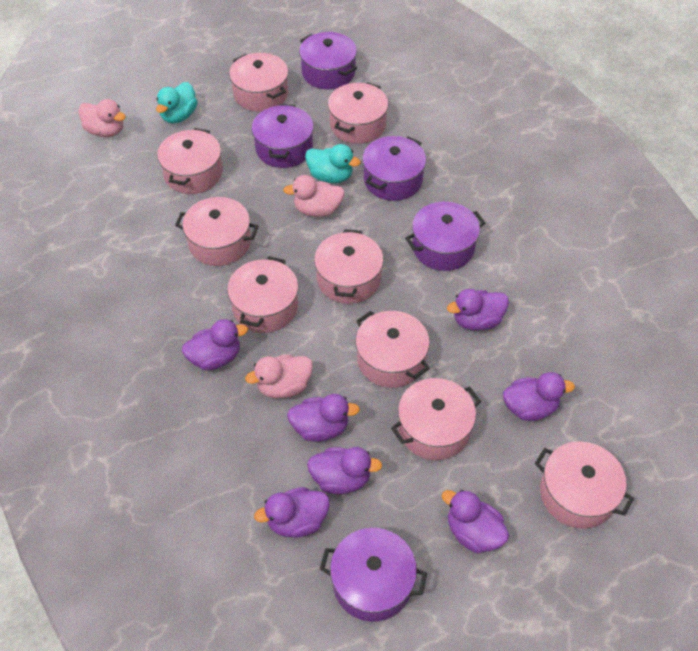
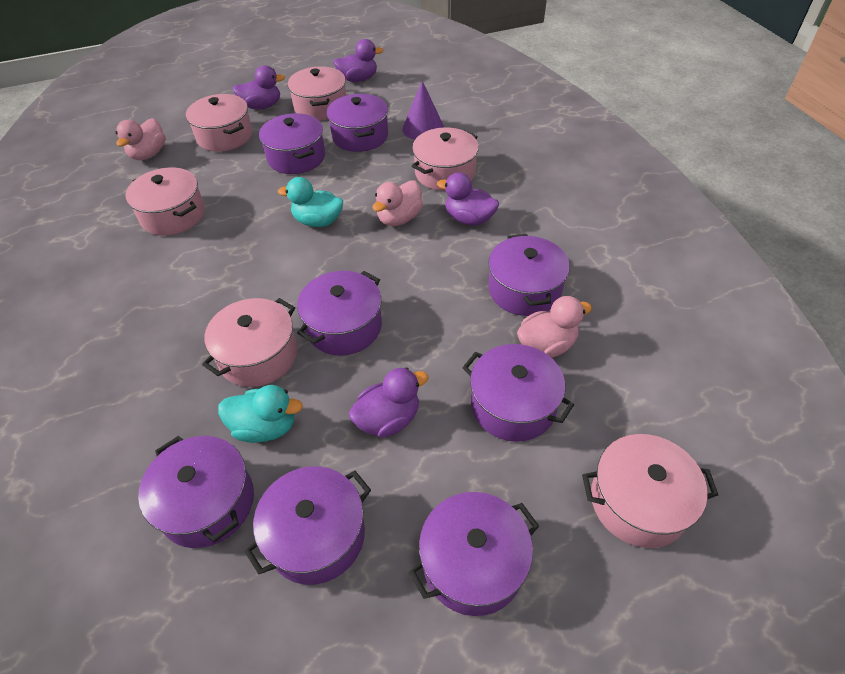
pink pot: 9 -> 6
purple cone: 0 -> 1
purple duck: 7 -> 4
purple pot: 5 -> 8

